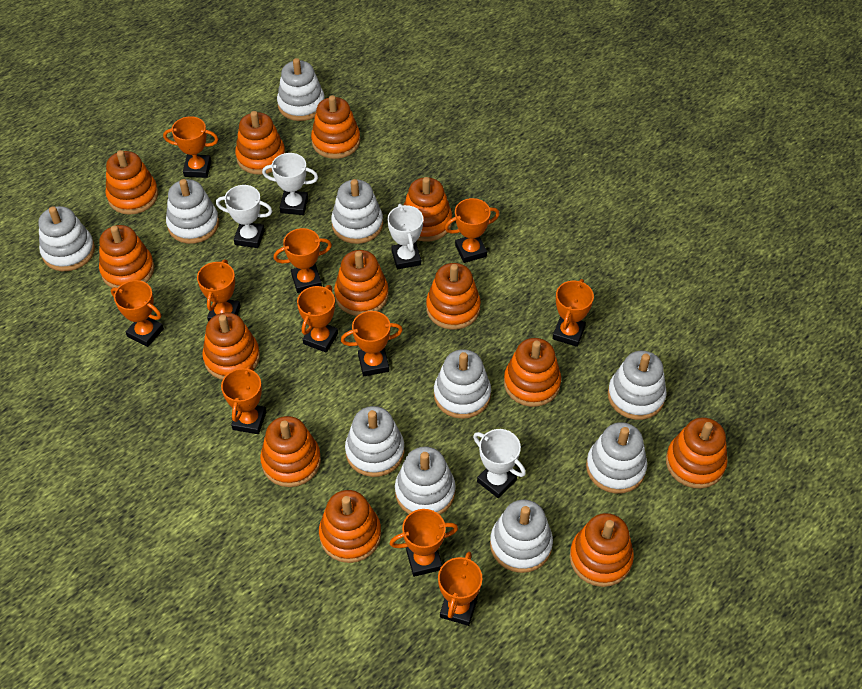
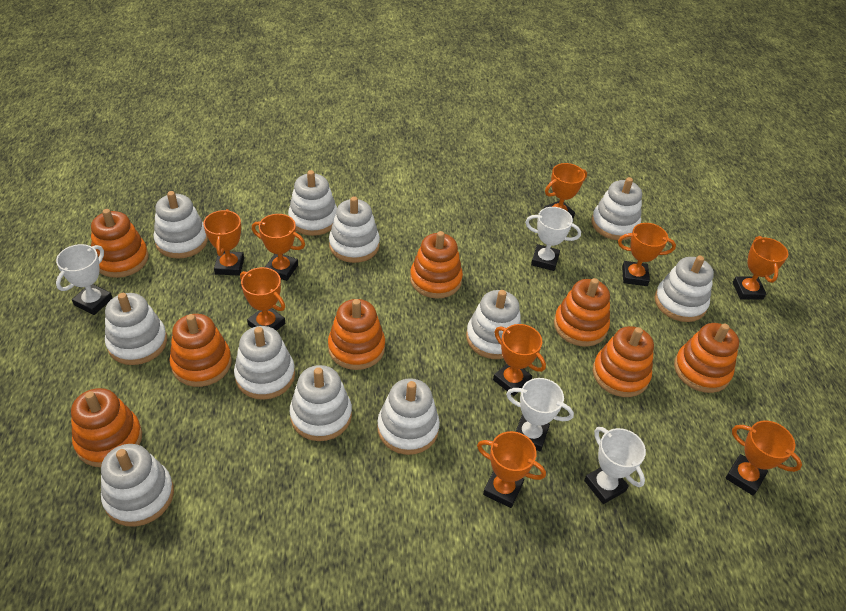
orange stacking toy: 13 -> 8
orange trophy: 11 -> 9
white stacking toy: 10 -> 11

